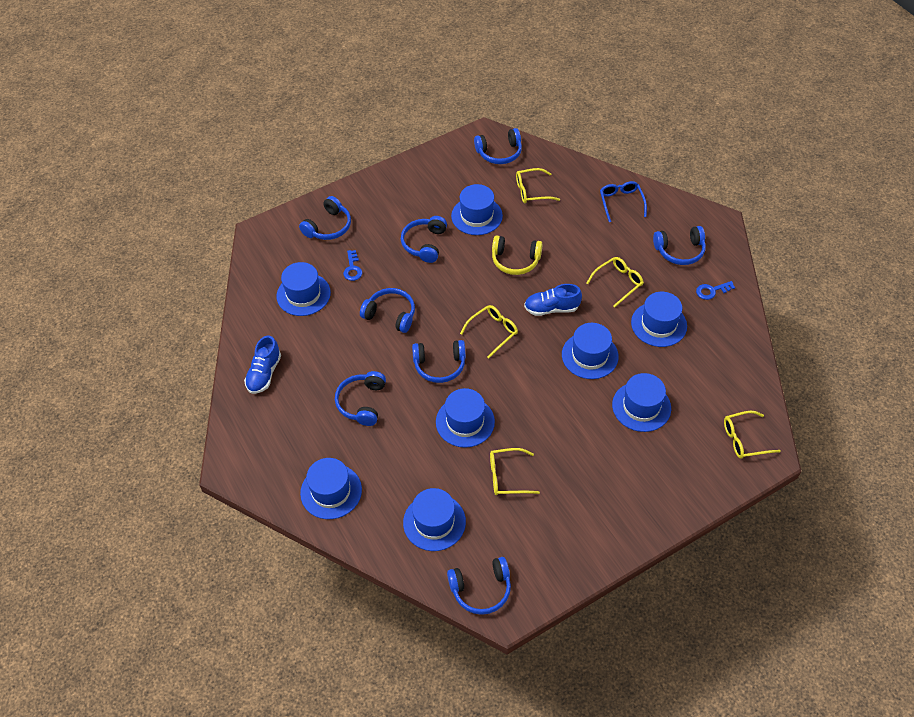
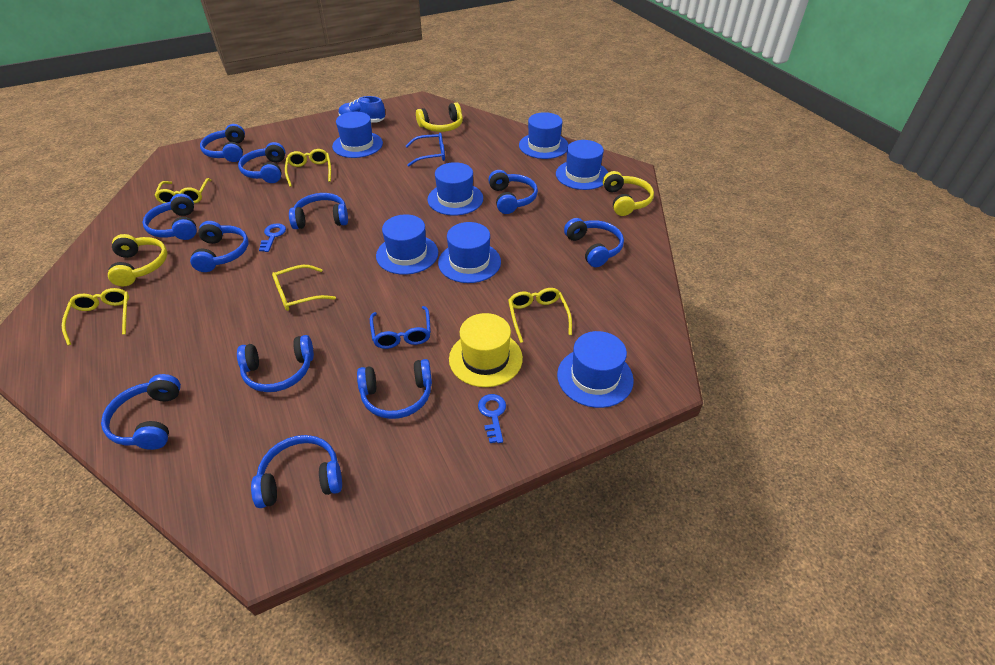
blue glasses: 1 -> 2
blue hat: 8 -> 7
blue headphones: 8 -> 11
blue shoe: 2 -> 1
yellow hat: 0 -> 1
yellow headphones: 1 -> 3

